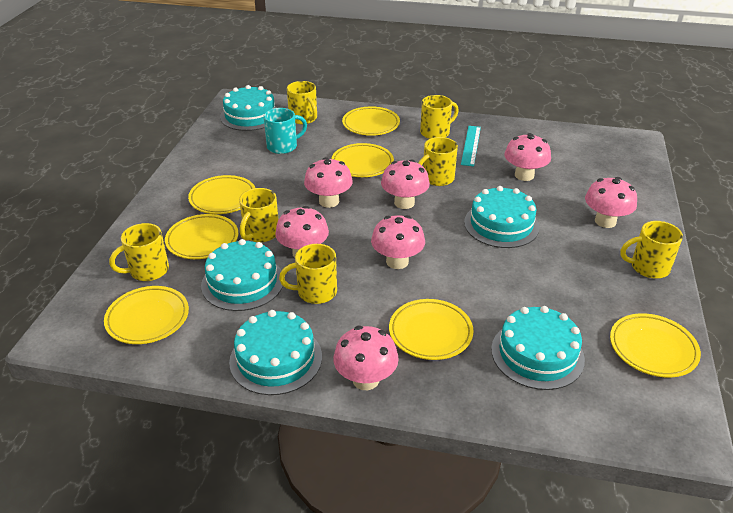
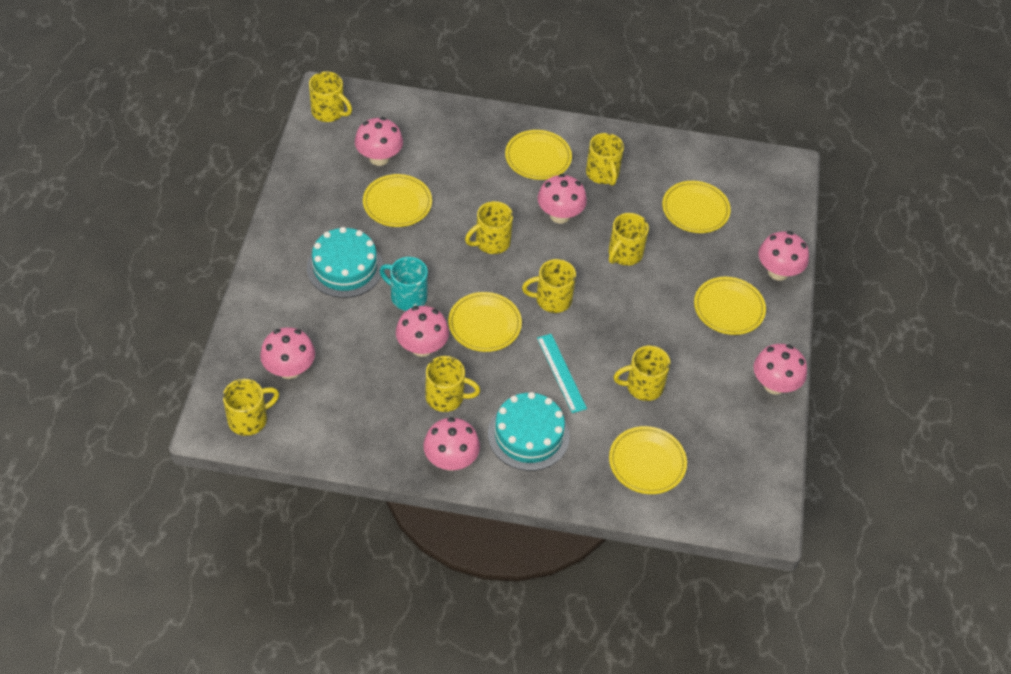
turquoise cake: 5 -> 2
yellow mug: 7 -> 8
yellow plate: 7 -> 6

